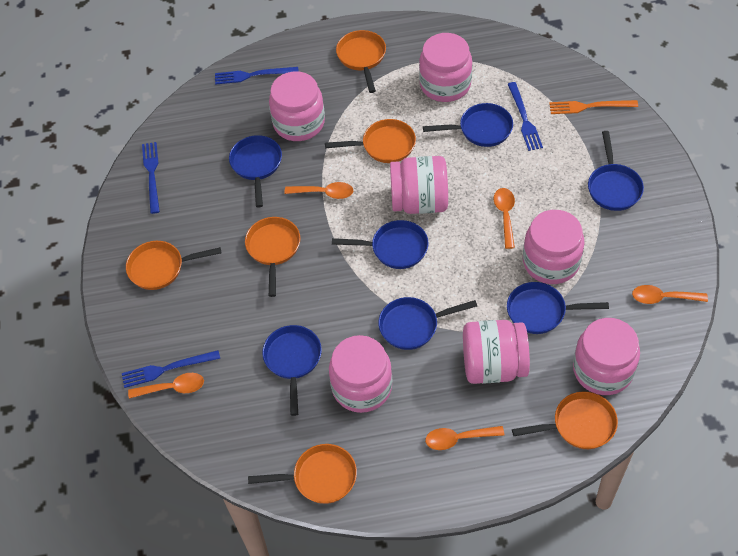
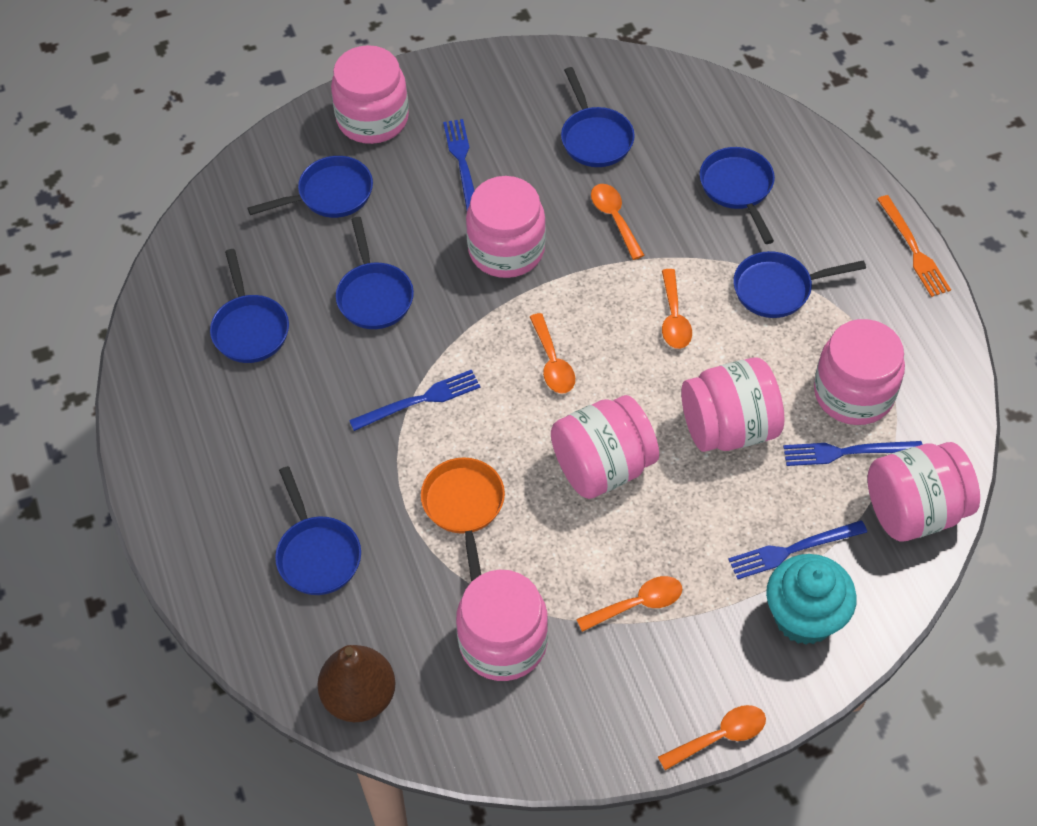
brown pear: 0 -> 1
orange pan: 6 -> 1
turquoise cupcake: 0 -> 1

